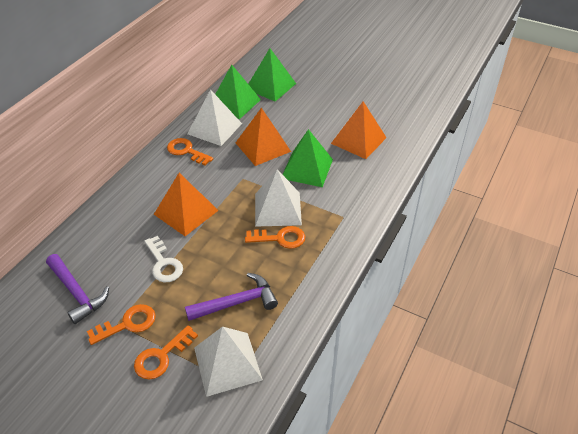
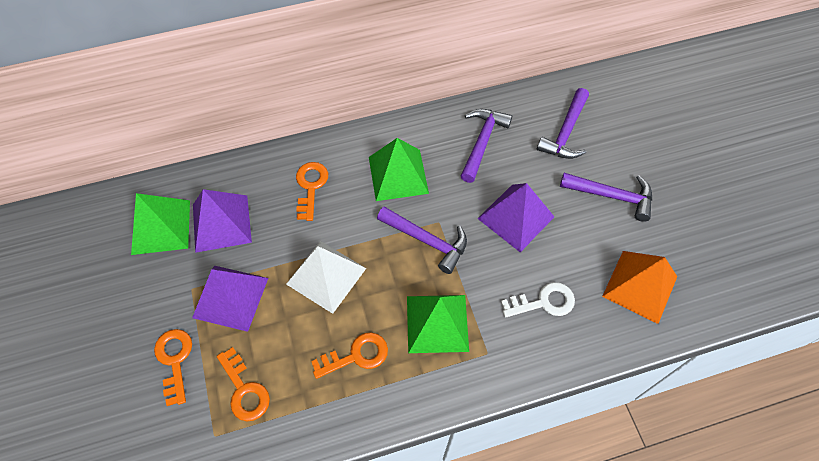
orange pyramid: 3 -> 1
purple hammer: 2 -> 4
purple pyramid: 0 -> 3
white pyramid: 3 -> 1

